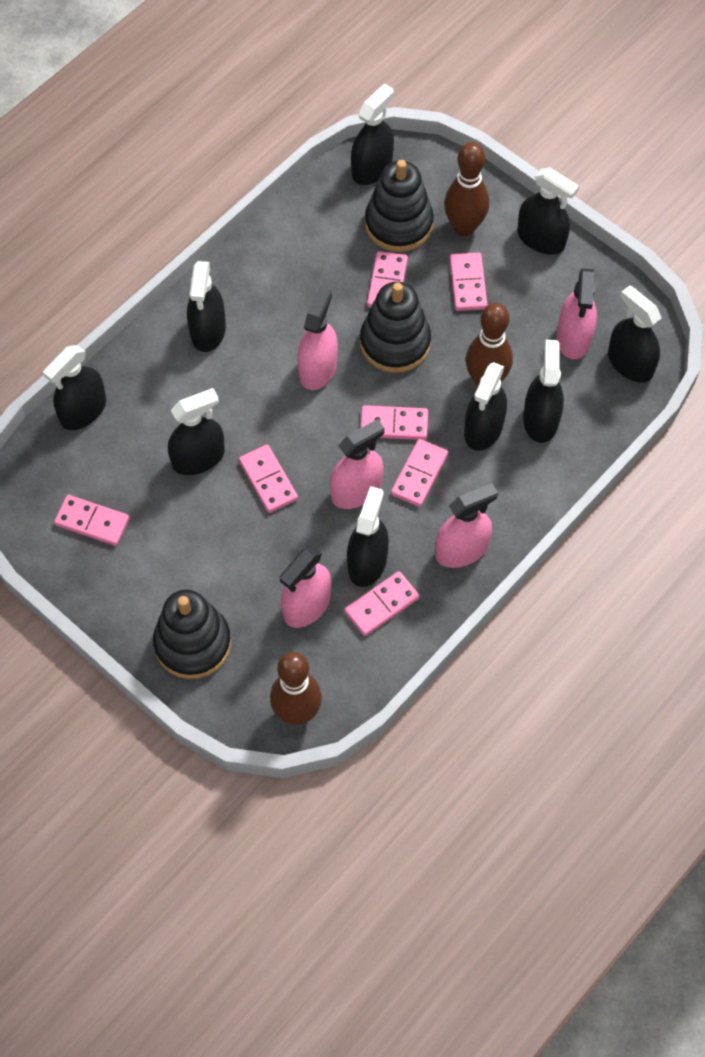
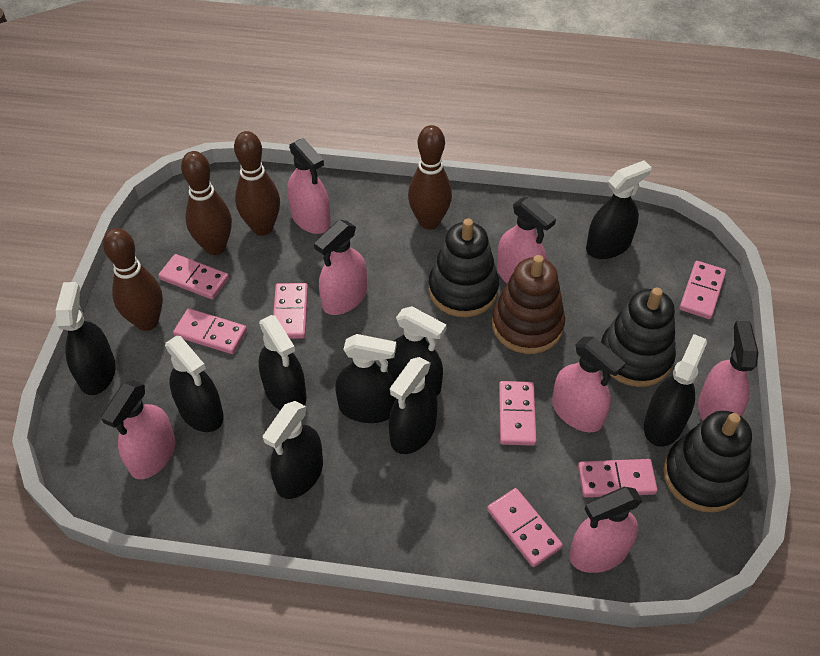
brown bowling pin: 3 -> 4
brown stacking toy: 0 -> 1
pink spray bottle: 5 -> 7

